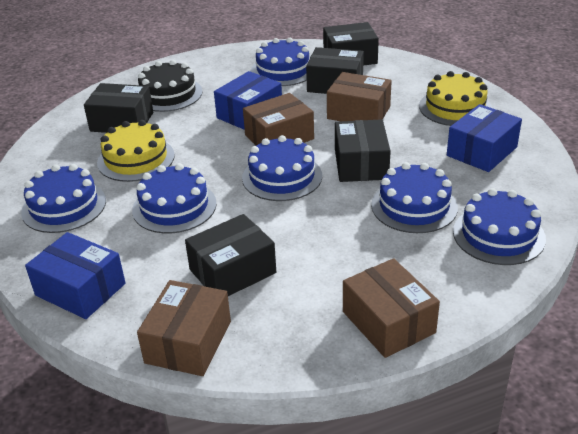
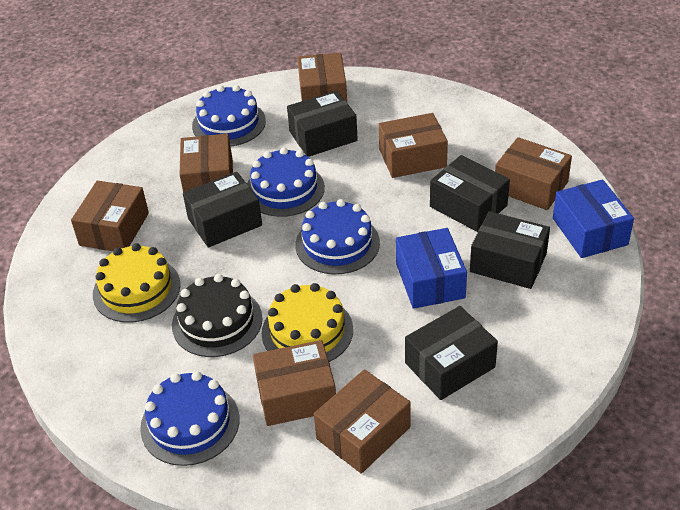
blue box: 3 -> 2
blue cake: 6 -> 4
brown box: 4 -> 7

